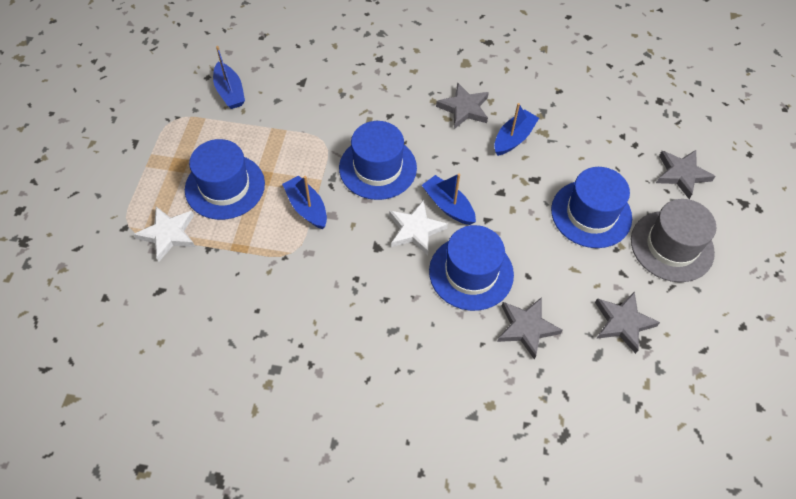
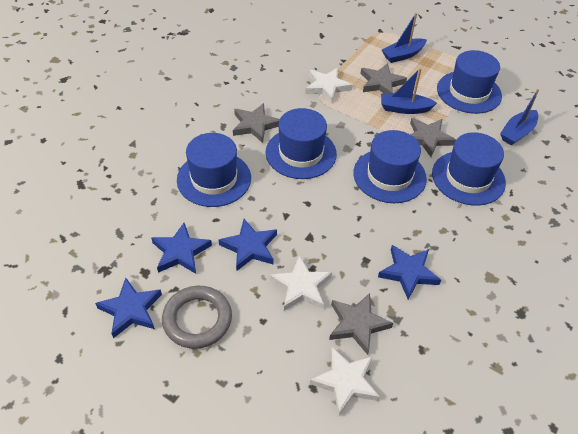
blue boat: 4 -> 3
blue hat: 4 -> 5
blue star: 0 -> 4
grey hat: 1 -> 0
grey ring: 0 -> 1
white star: 2 -> 3

